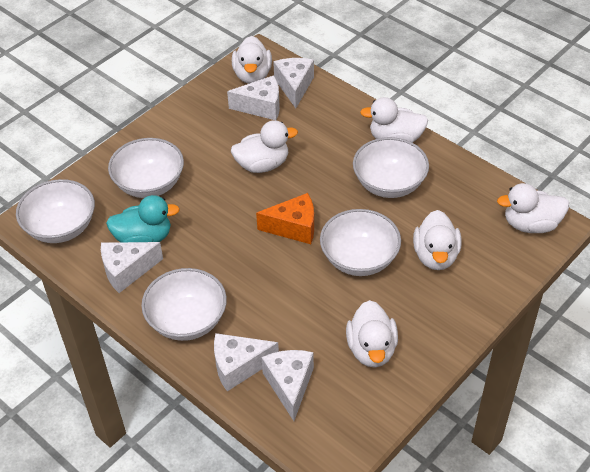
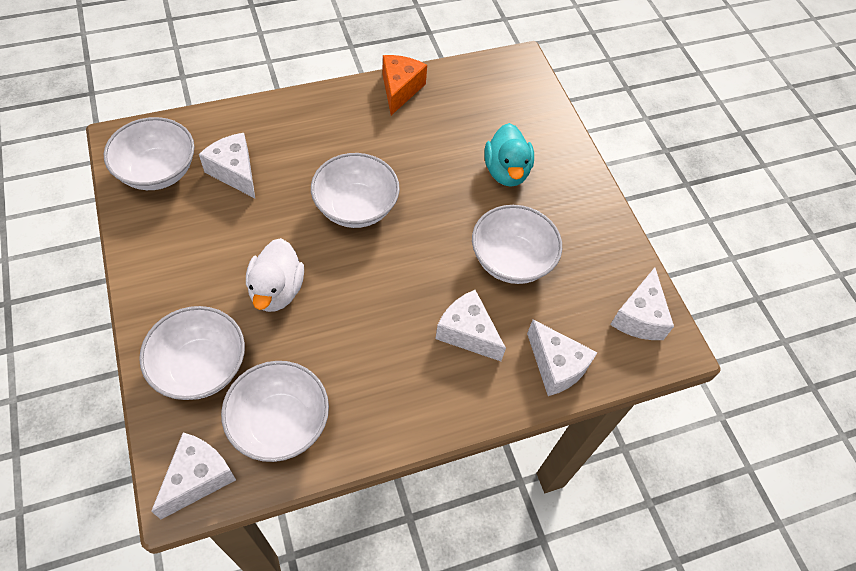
white duck: 6 -> 1

